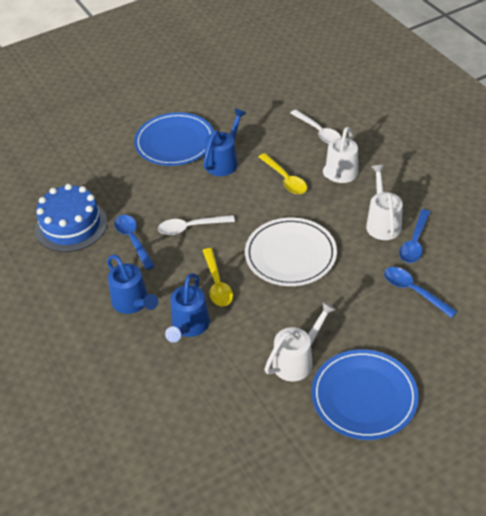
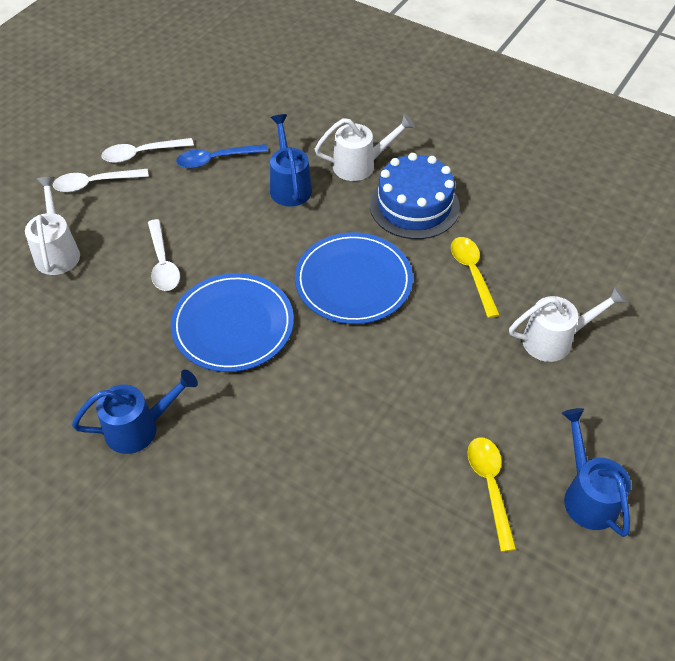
blue spoon: 3 -> 1
white plate: 1 -> 0
white spoon: 2 -> 3

